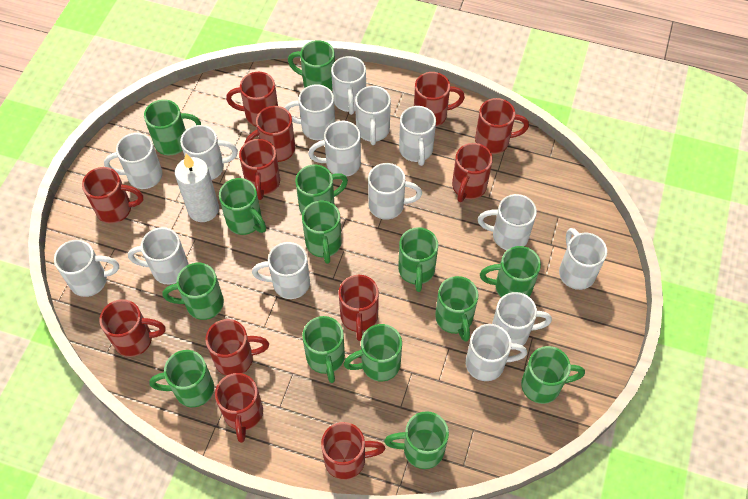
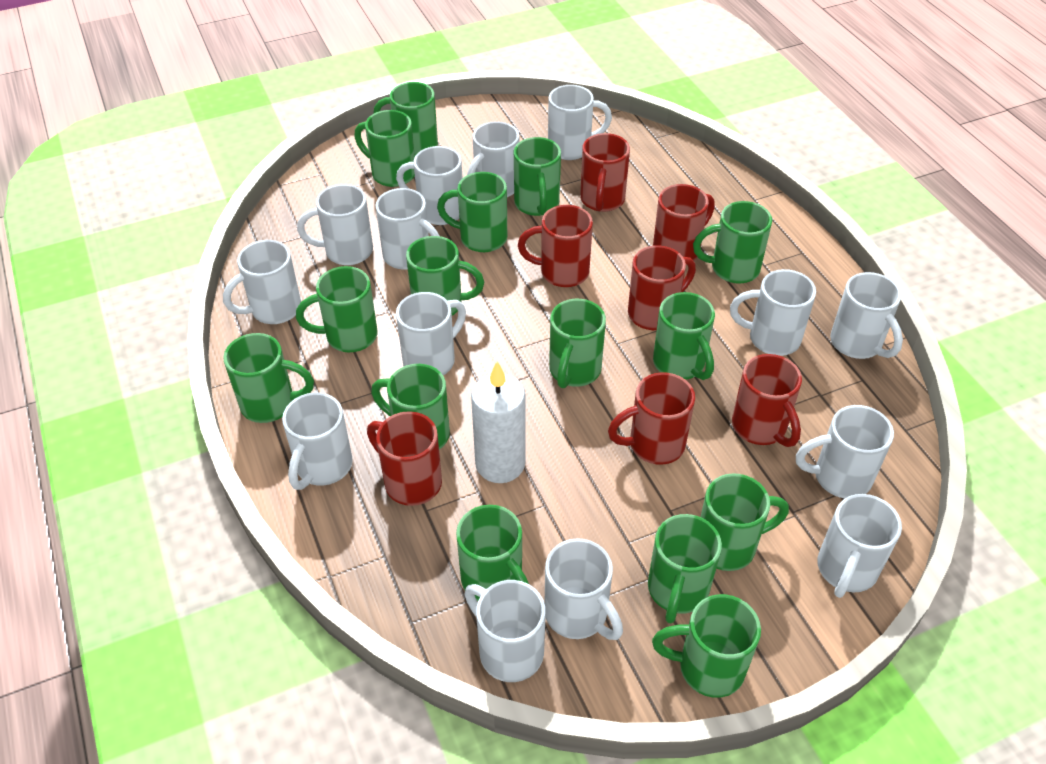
green mug: 14 -> 15
red mug: 12 -> 7
white mug: 15 -> 14

